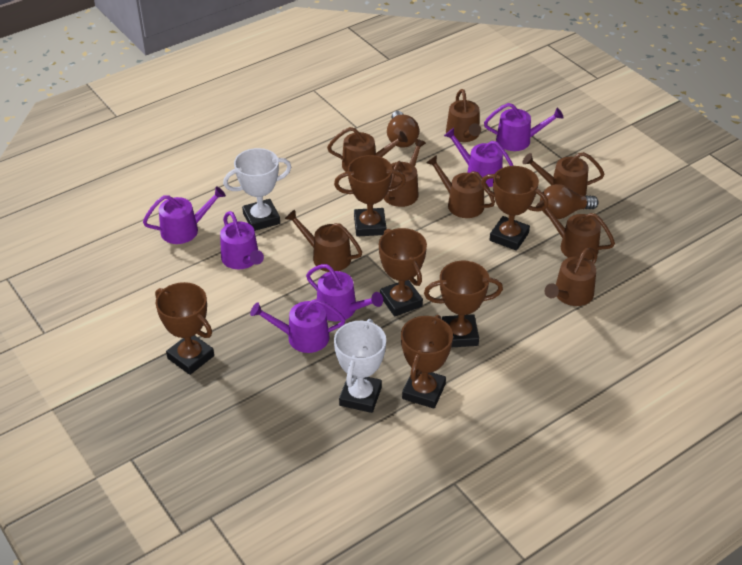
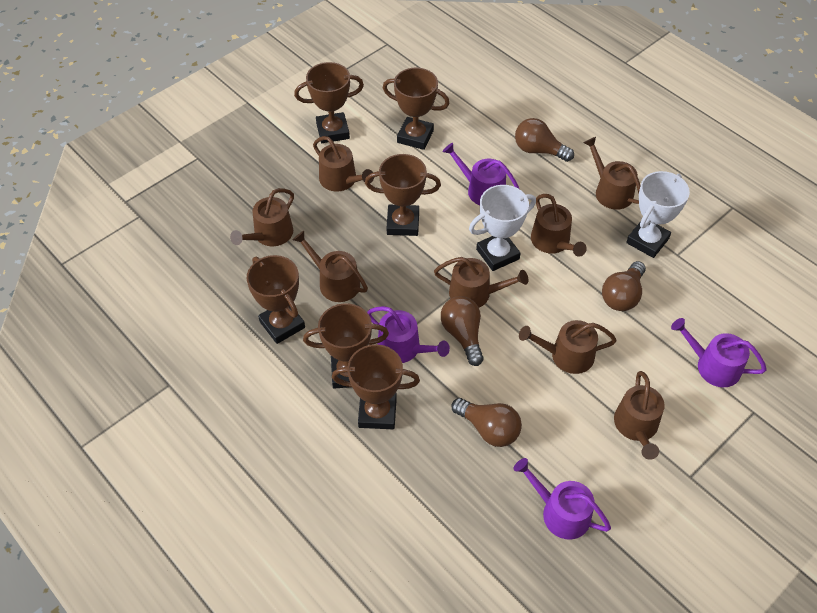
brown light bulb: 2 -> 4
purple watering can: 6 -> 4

